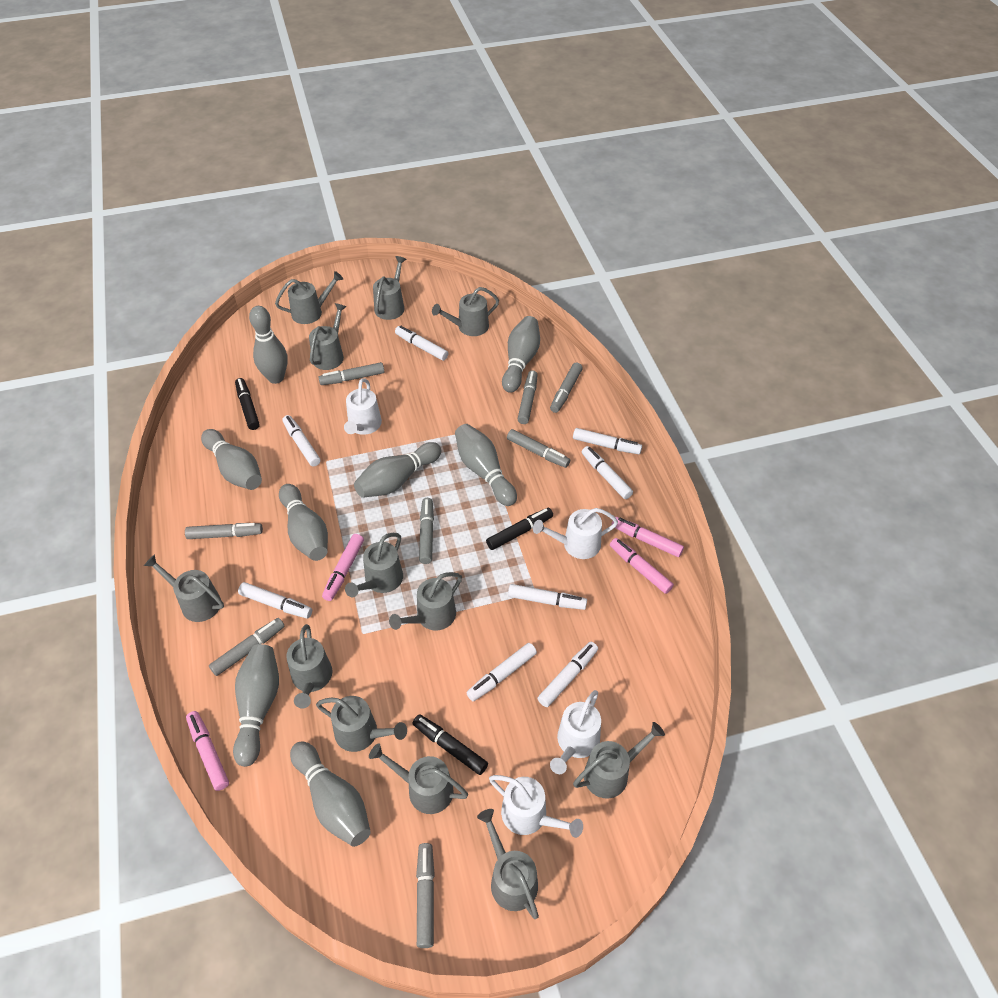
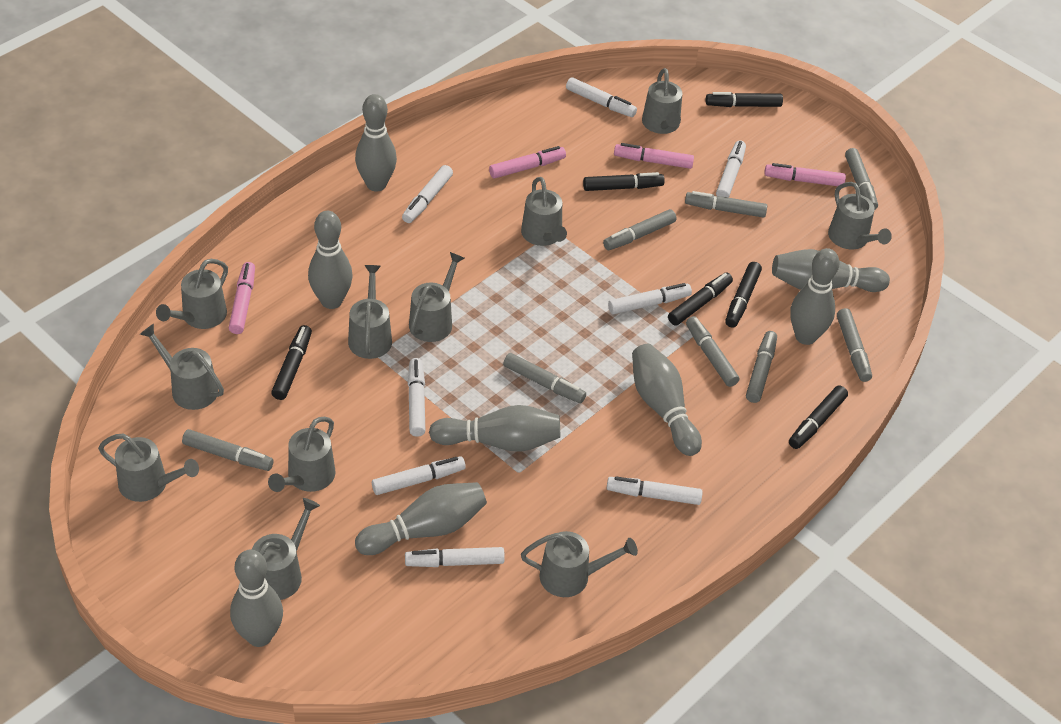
black marker: 3 -> 6
grey watering can: 12 -> 11
white watering can: 4 -> 0

